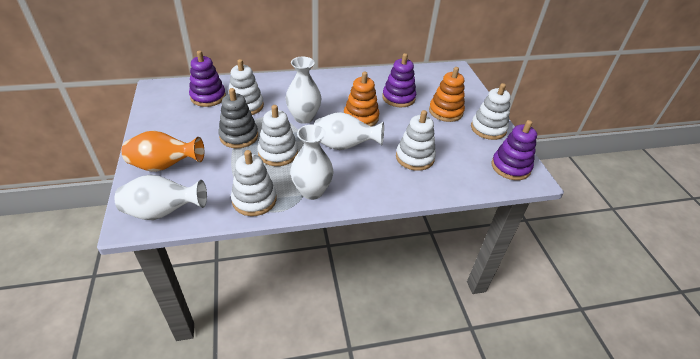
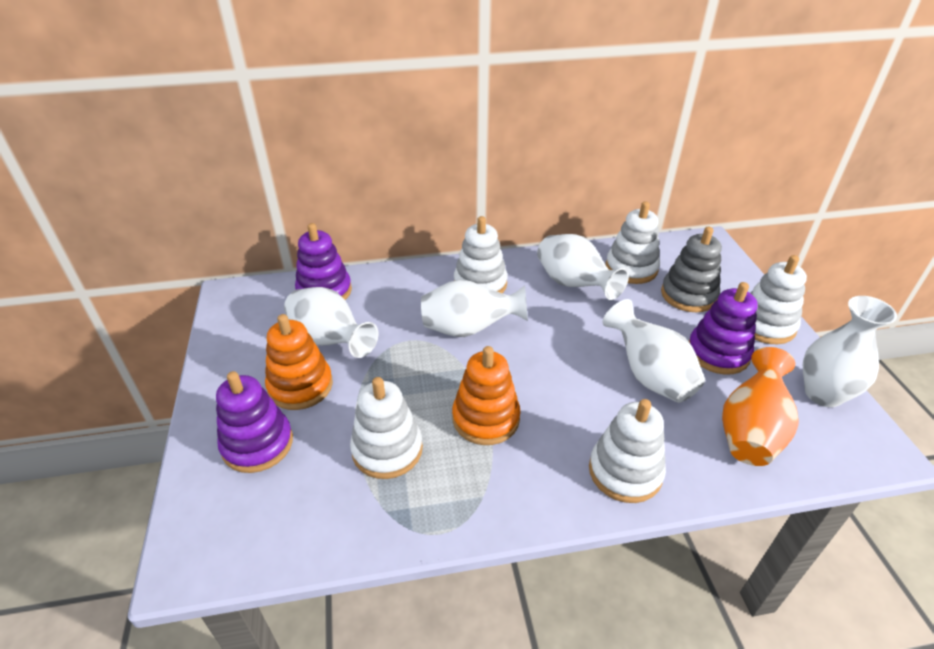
white vase: 4 -> 5

